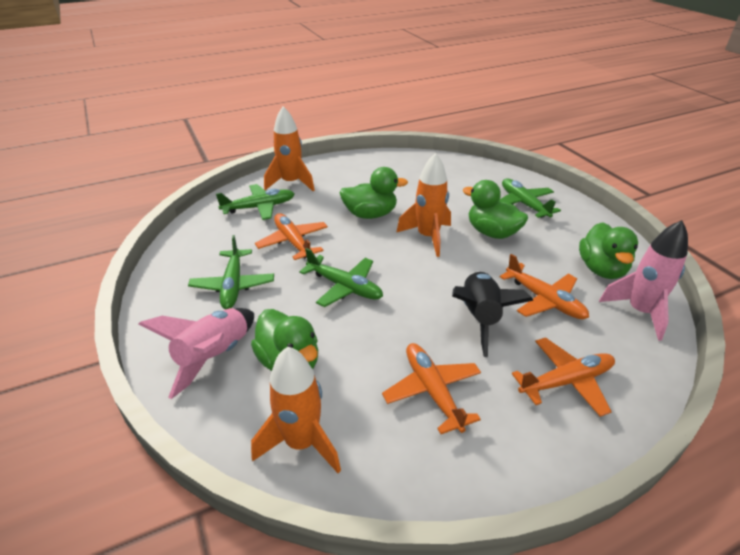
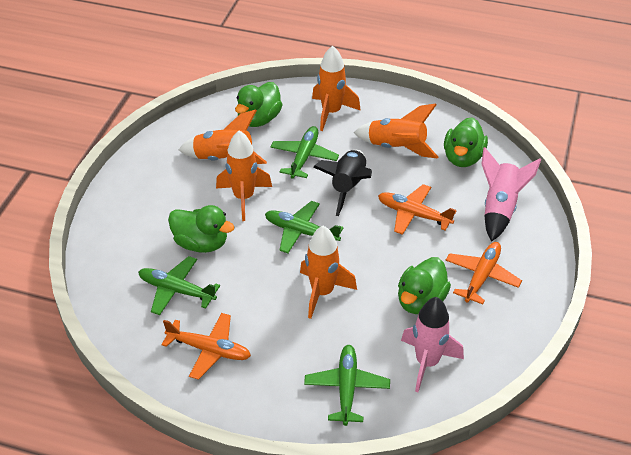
orange plane: 4 -> 3
orange rocket: 3 -> 5

